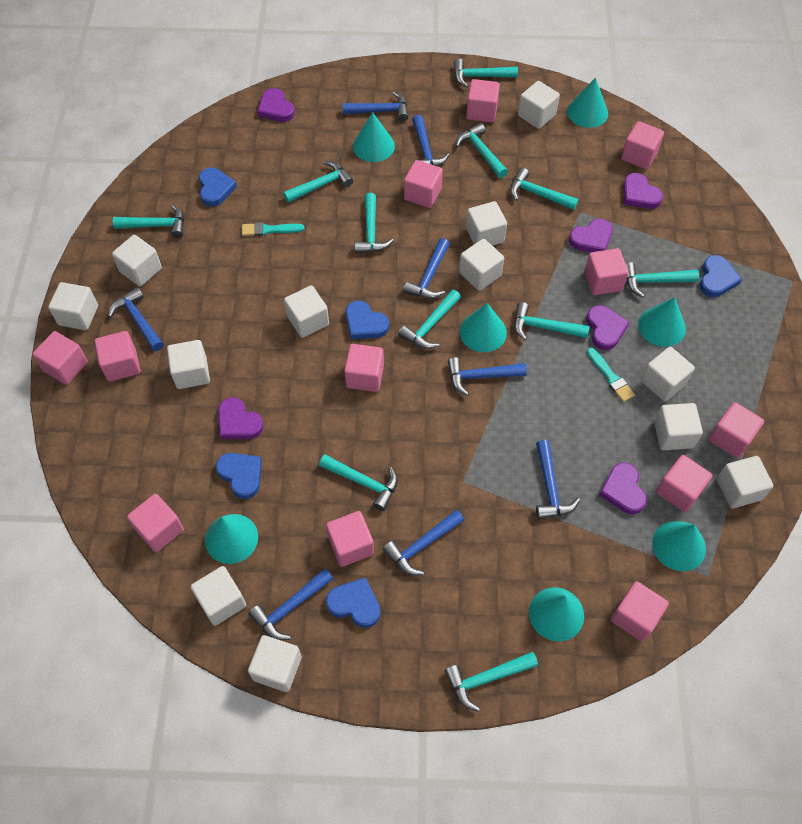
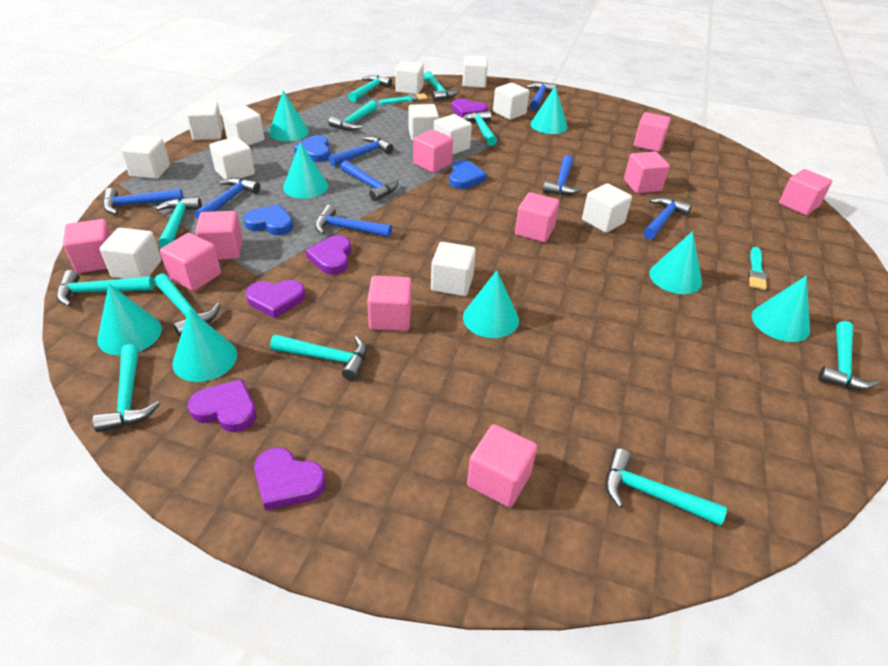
blue heart: 5 -> 3
pink cube: 12 -> 10
purple heart: 6 -> 5
turquoise cone: 7 -> 8

